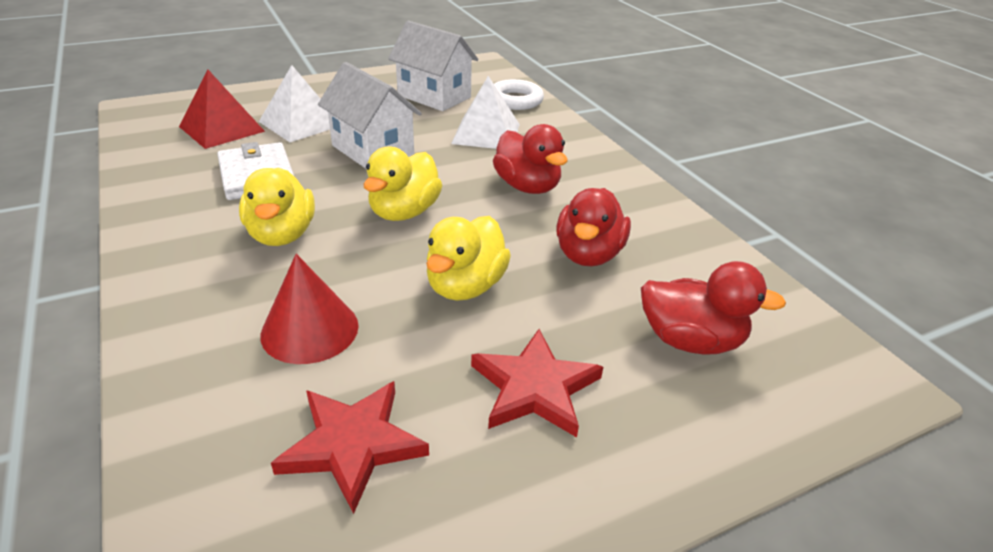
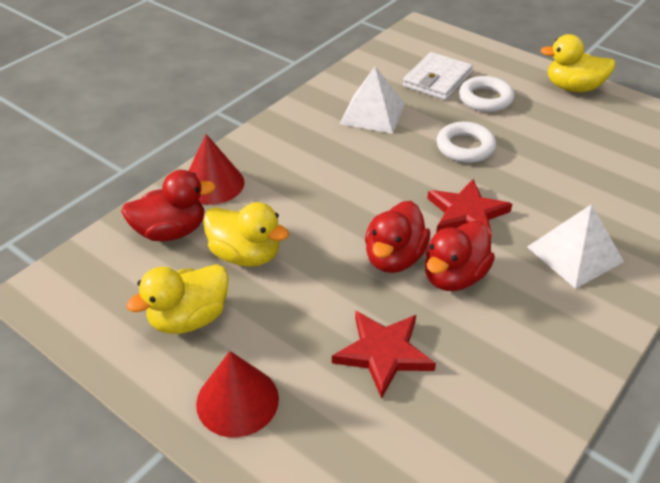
red cone: 1 -> 2
red pyramid: 1 -> 0
white house: 2 -> 0
white ring: 1 -> 2

